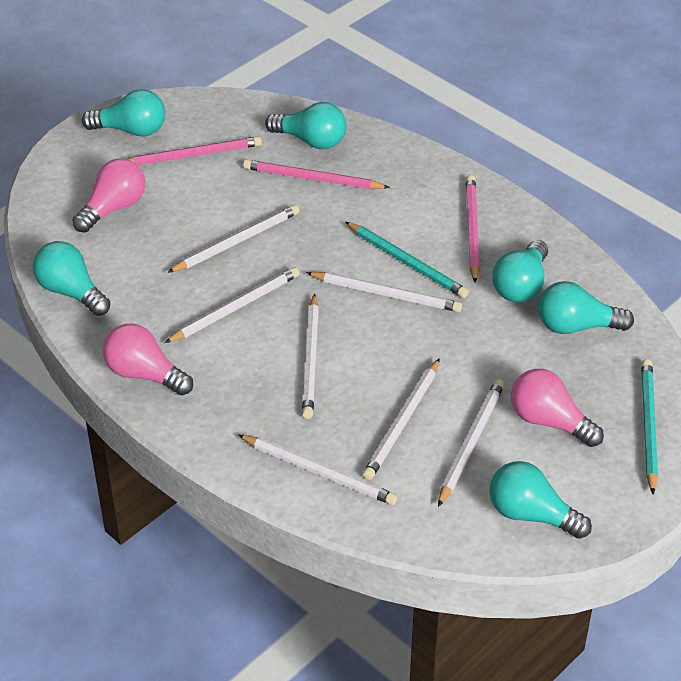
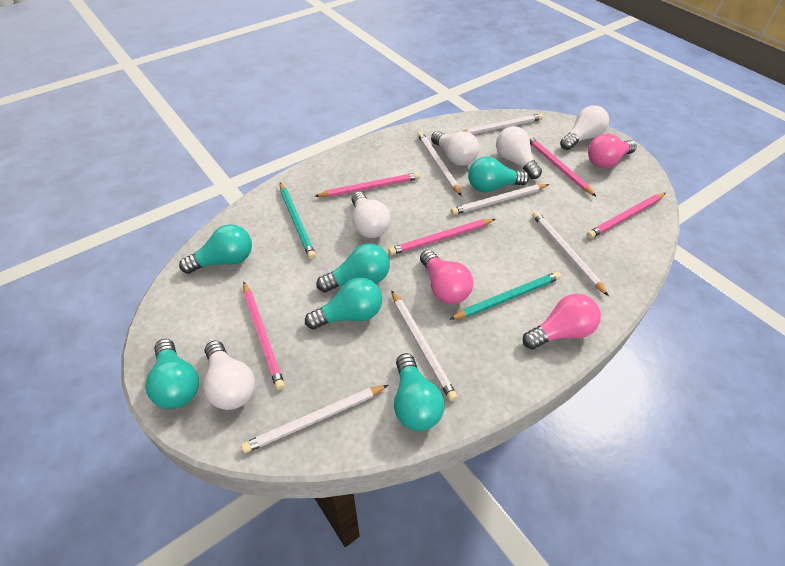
pink pencil: 3 -> 5
white light bulb: 0 -> 5
white pencil: 7 -> 6

